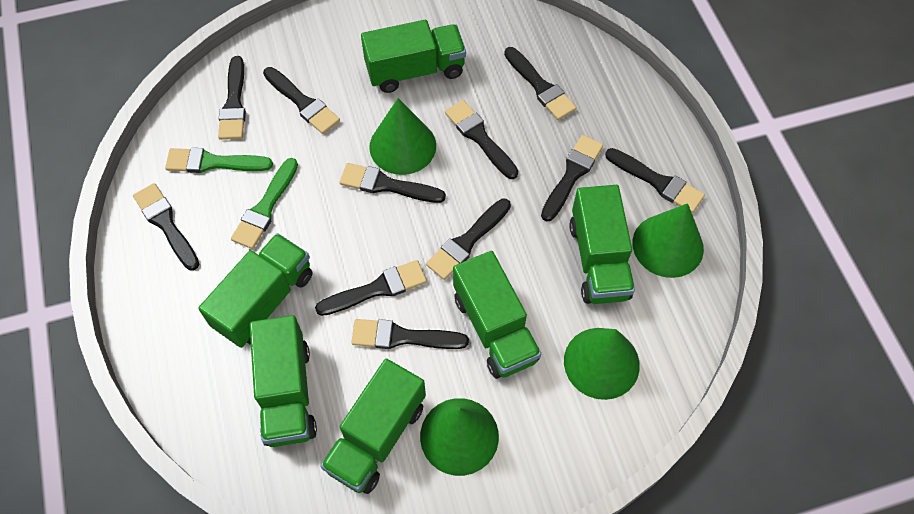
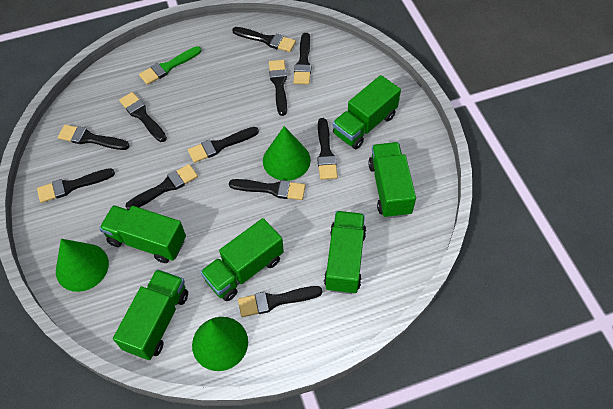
green brush: 2 -> 1
green cone: 4 -> 3

